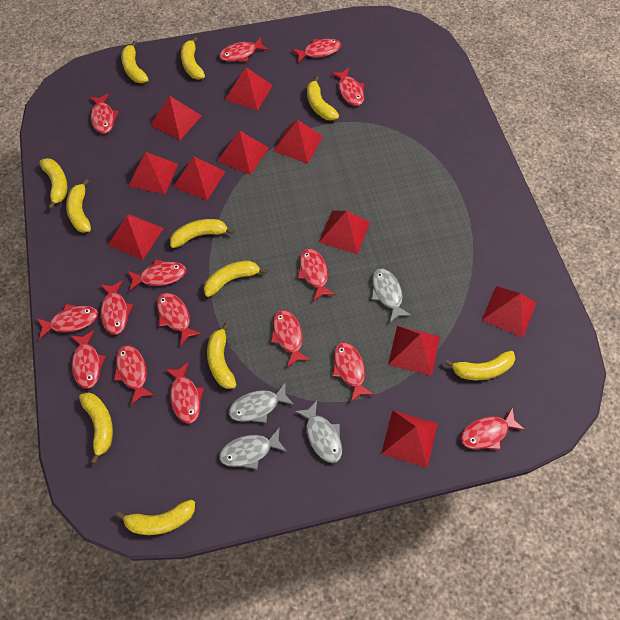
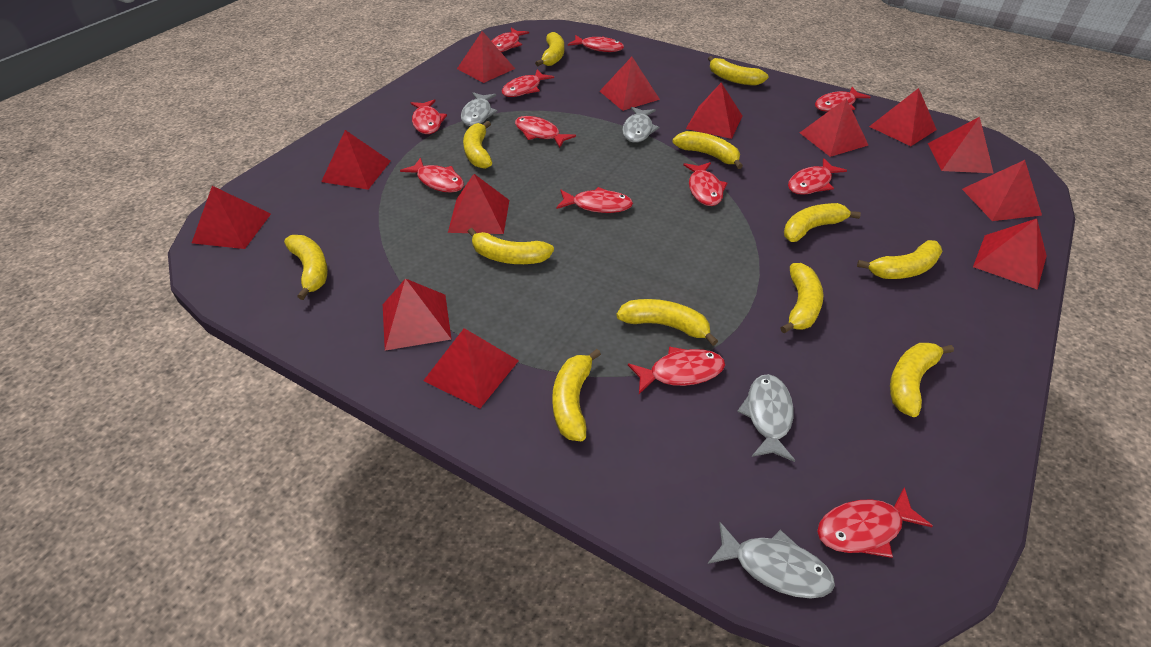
red fish: 15 -> 12
red pyramid: 11 -> 13
yellow banana: 11 -> 12

